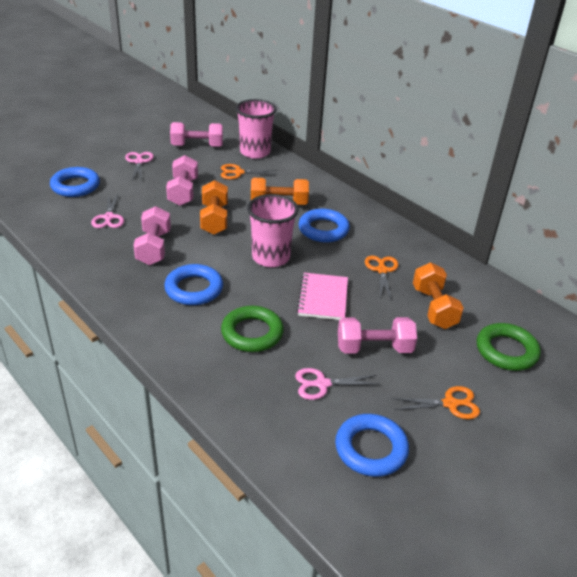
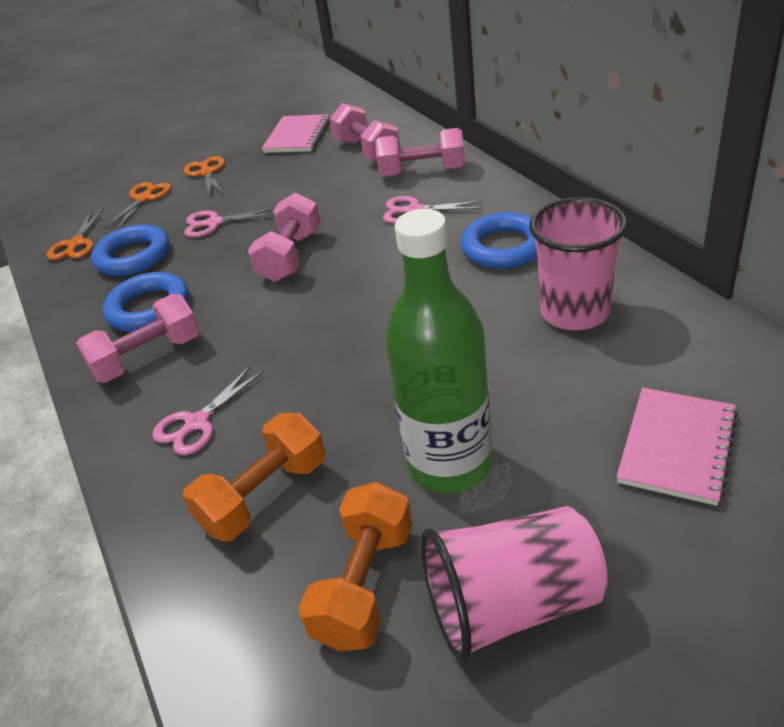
blue ring: 4 -> 3
green bottle: 0 -> 1
green ring: 2 -> 0
orange dumbbell: 3 -> 2
pink notebook: 1 -> 2

